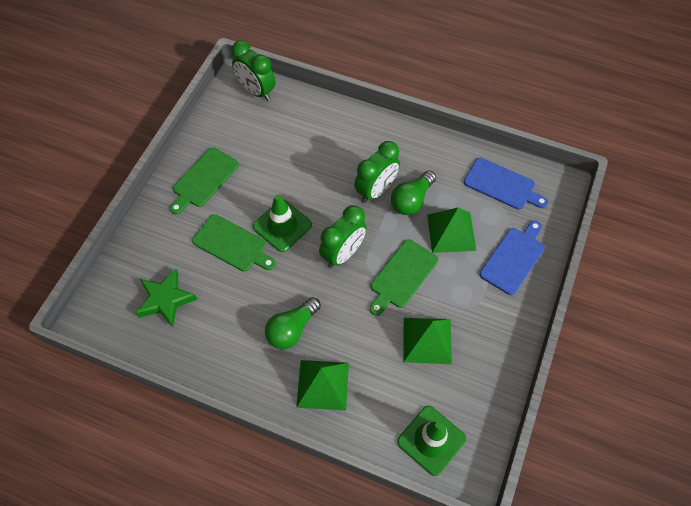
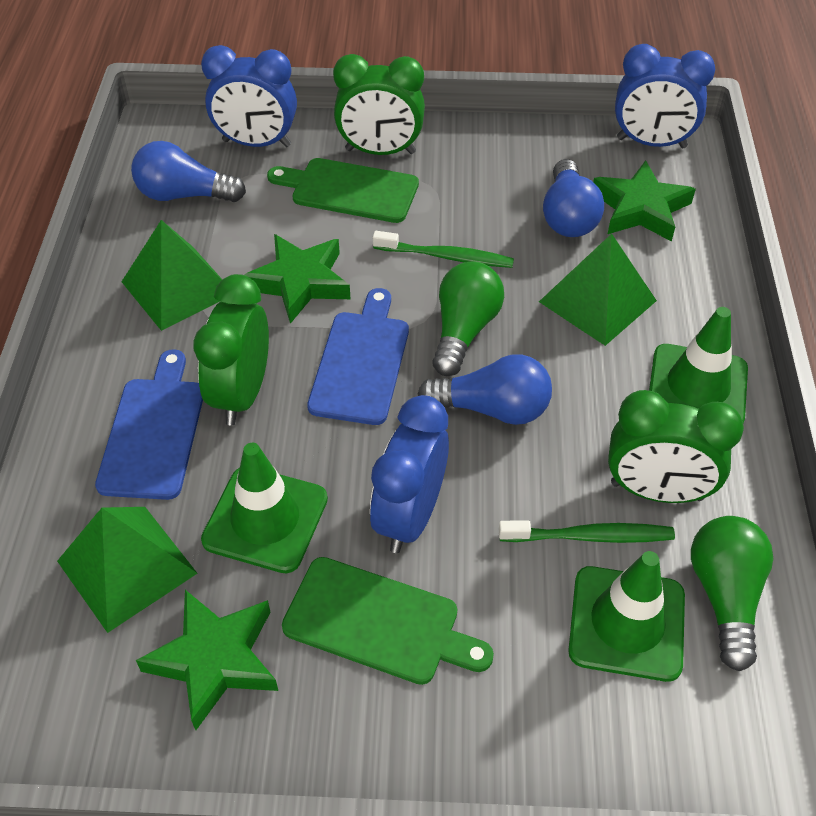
blue clock: 0 -> 3
blue light bulb: 0 -> 3
green cutting board: 3 -> 2
green star: 1 -> 3
green toothbrush: 0 -> 2
green traffic cone: 2 -> 3

